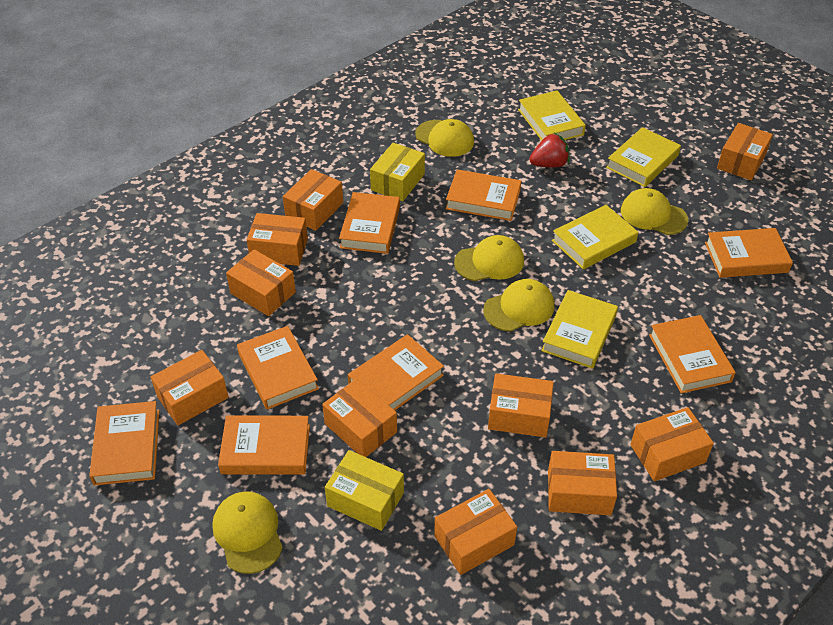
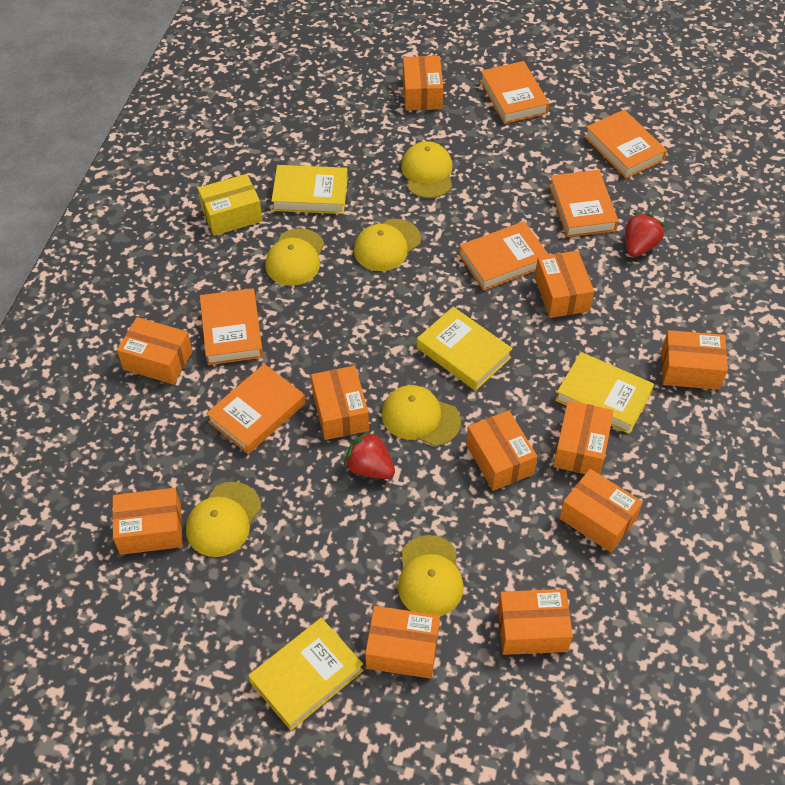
orange book: 8 -> 6
orange box: 10 -> 11
red strawberry: 1 -> 2
yellow box: 2 -> 1
yellow cap: 5 -> 6

